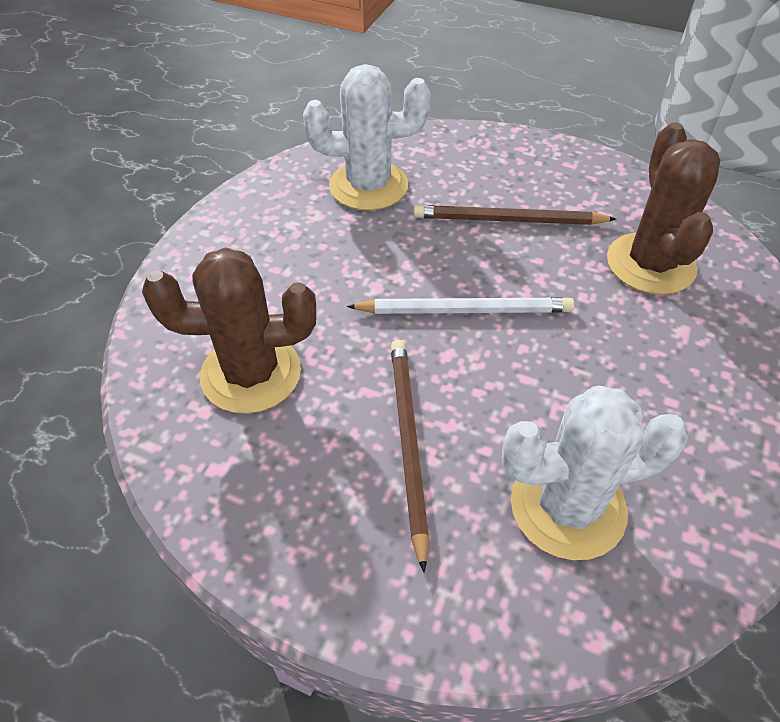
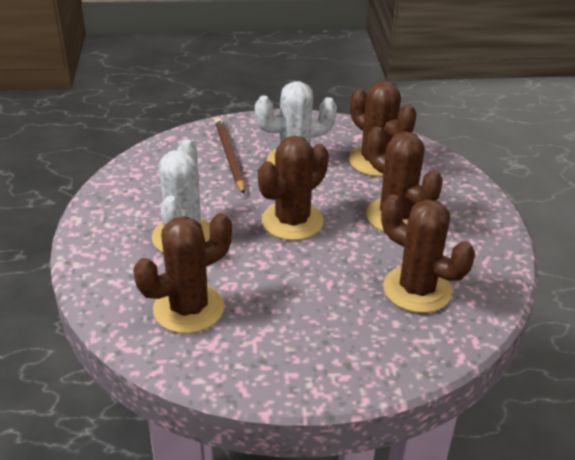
brown cactus: 2 -> 5
brown pencil: 2 -> 1
white pencil: 1 -> 0

